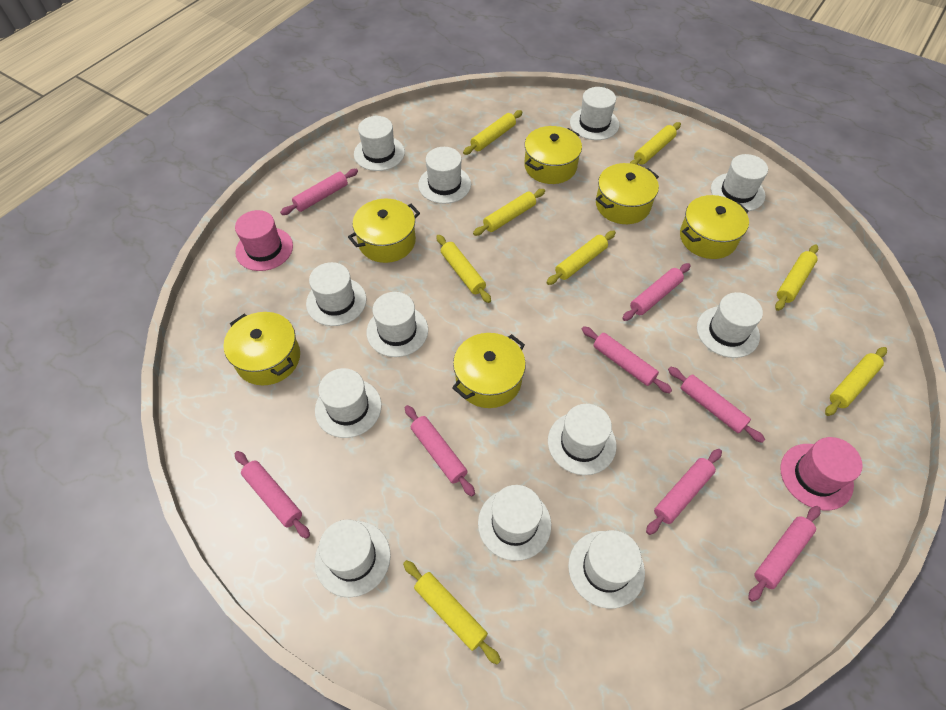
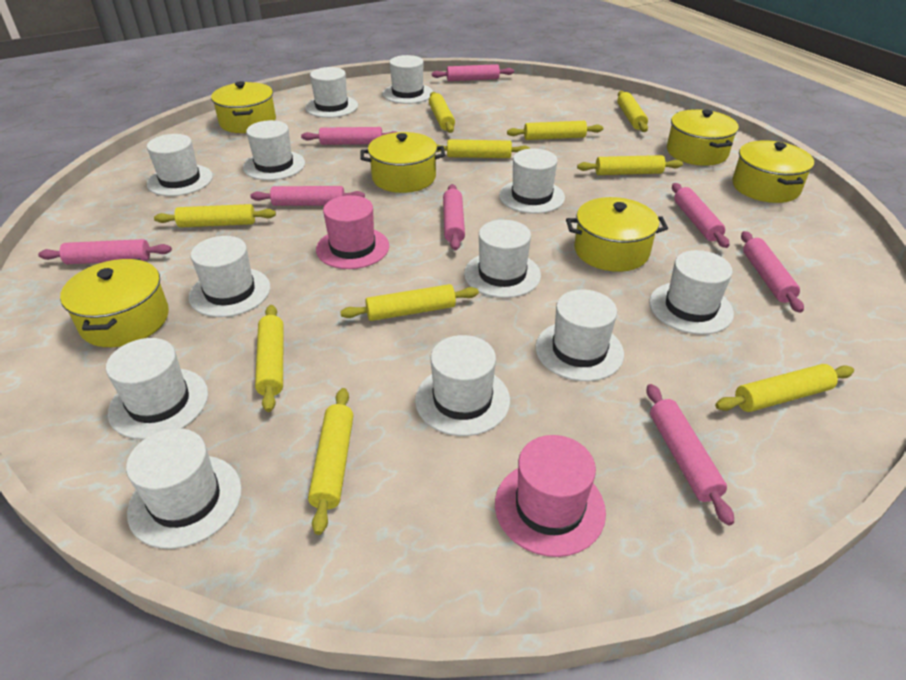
yellow rolling pin: 8 -> 10

